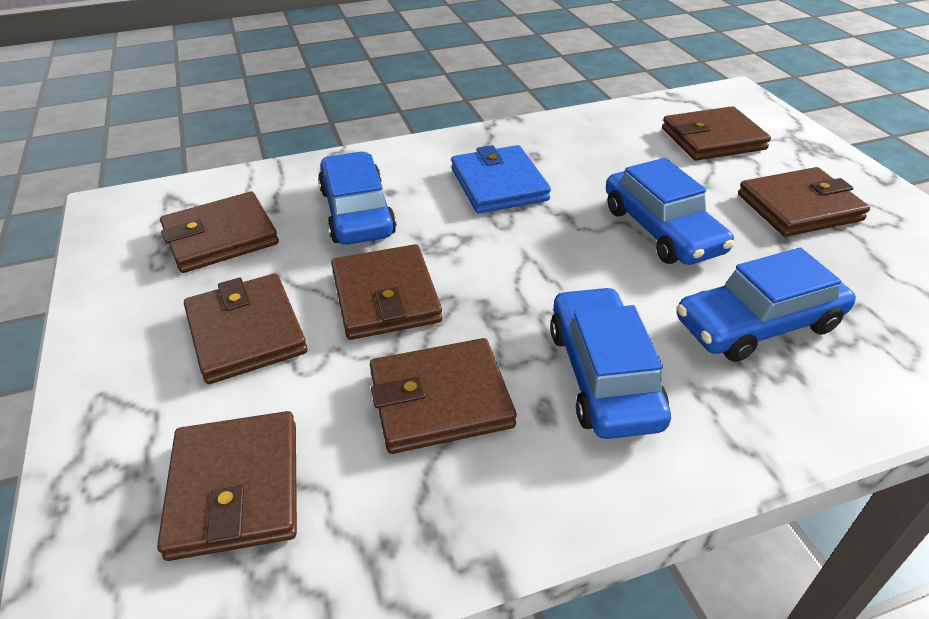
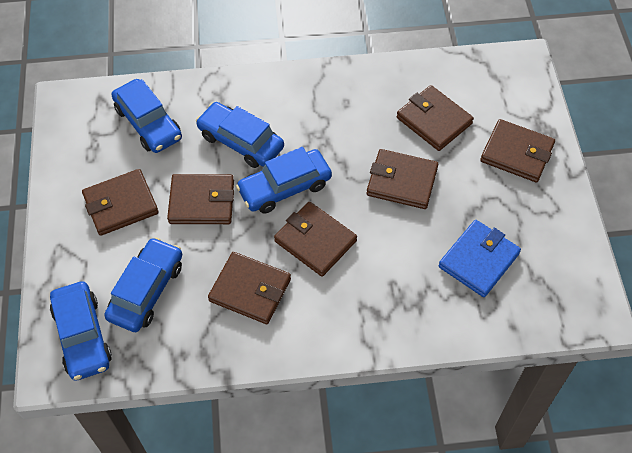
blue car: 4 -> 5

